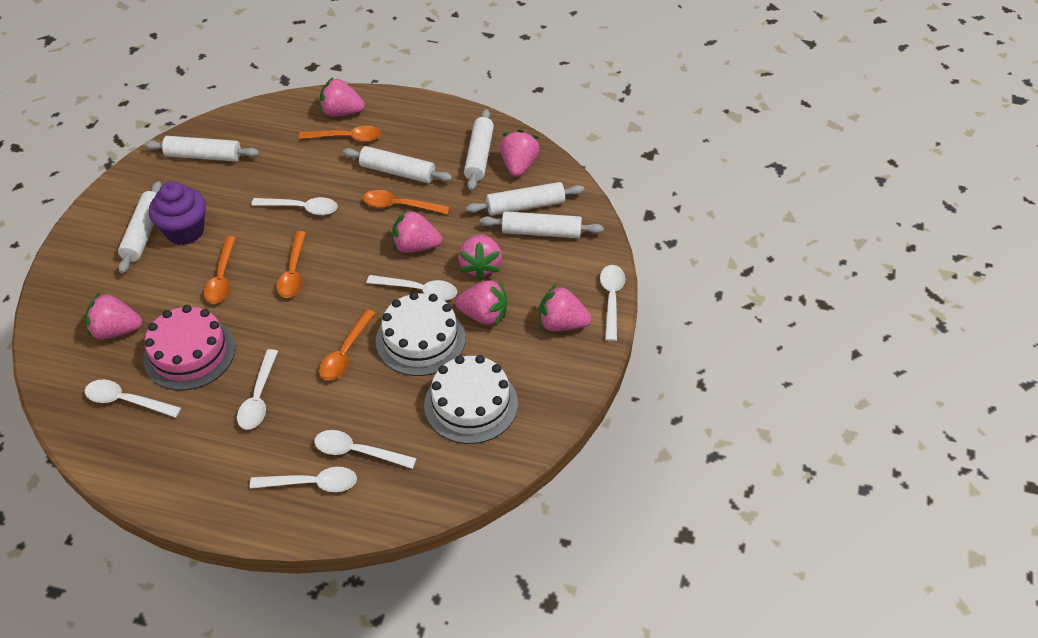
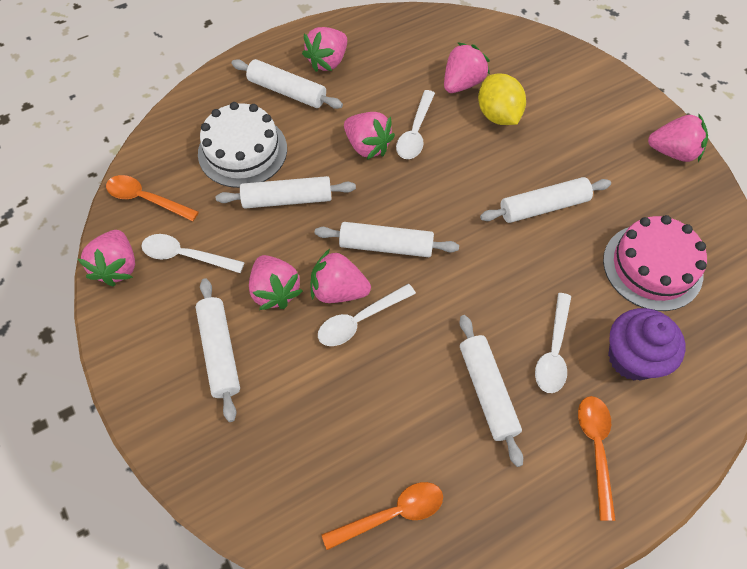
orange spoon: 5 -> 3
white cake: 2 -> 1
white spoon: 7 -> 4
yellow lemon: 0 -> 1

